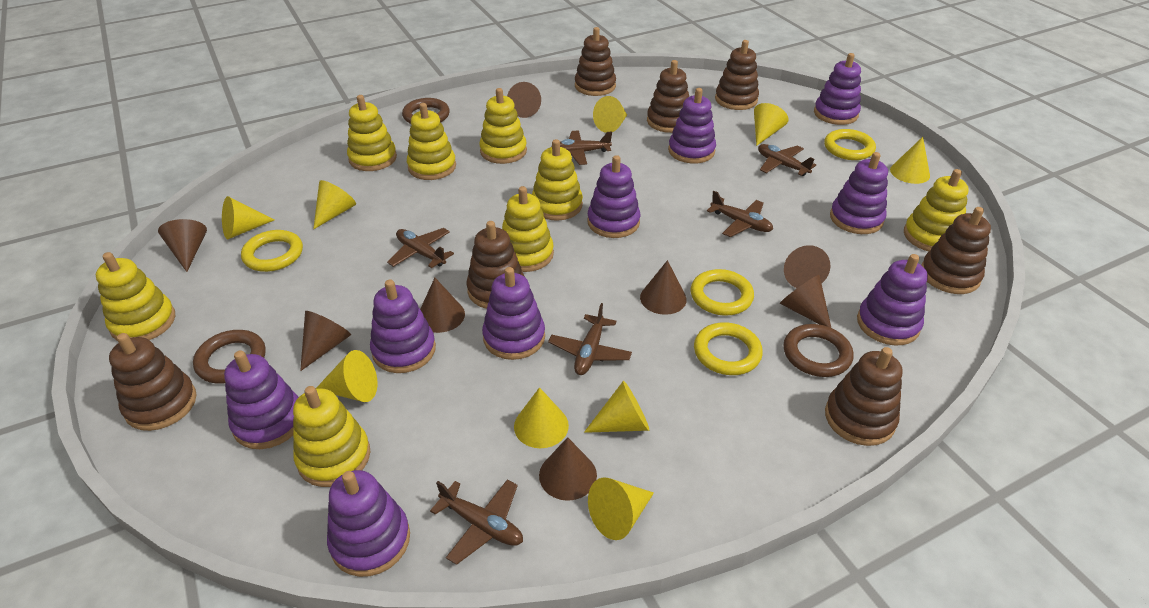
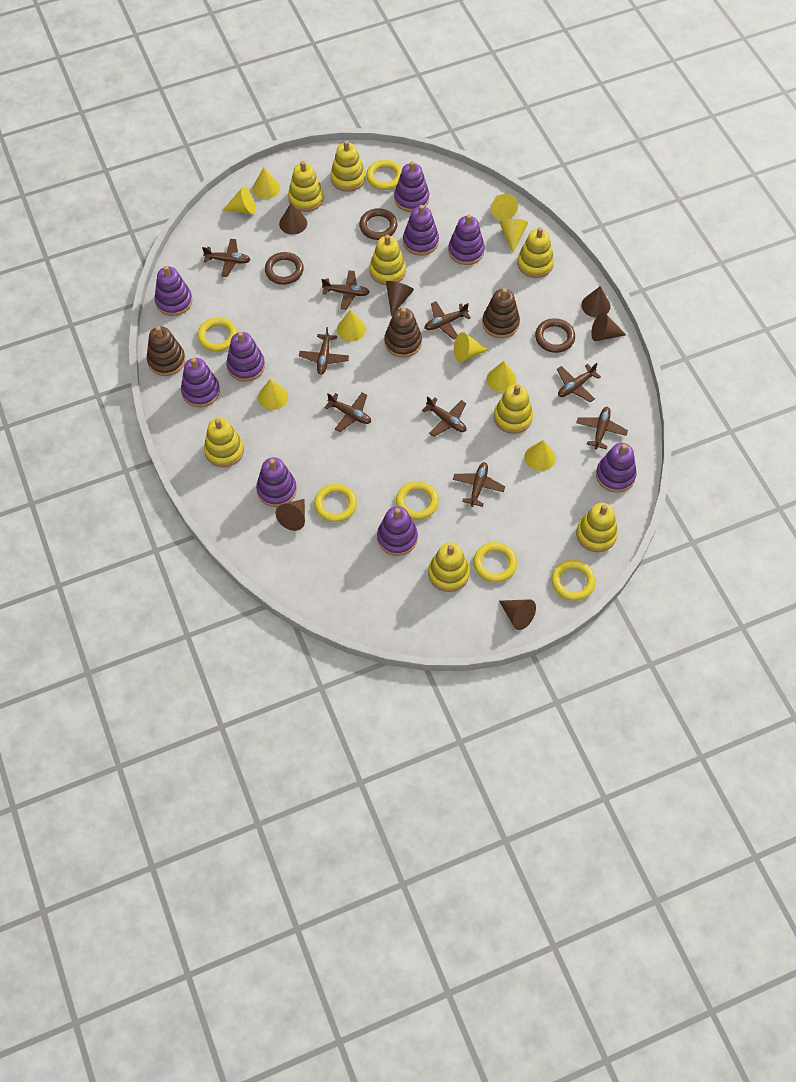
brown cone: 8 -> 6
brown plane: 6 -> 9
brown stacking toy: 7 -> 3
yellow ring: 4 -> 6

